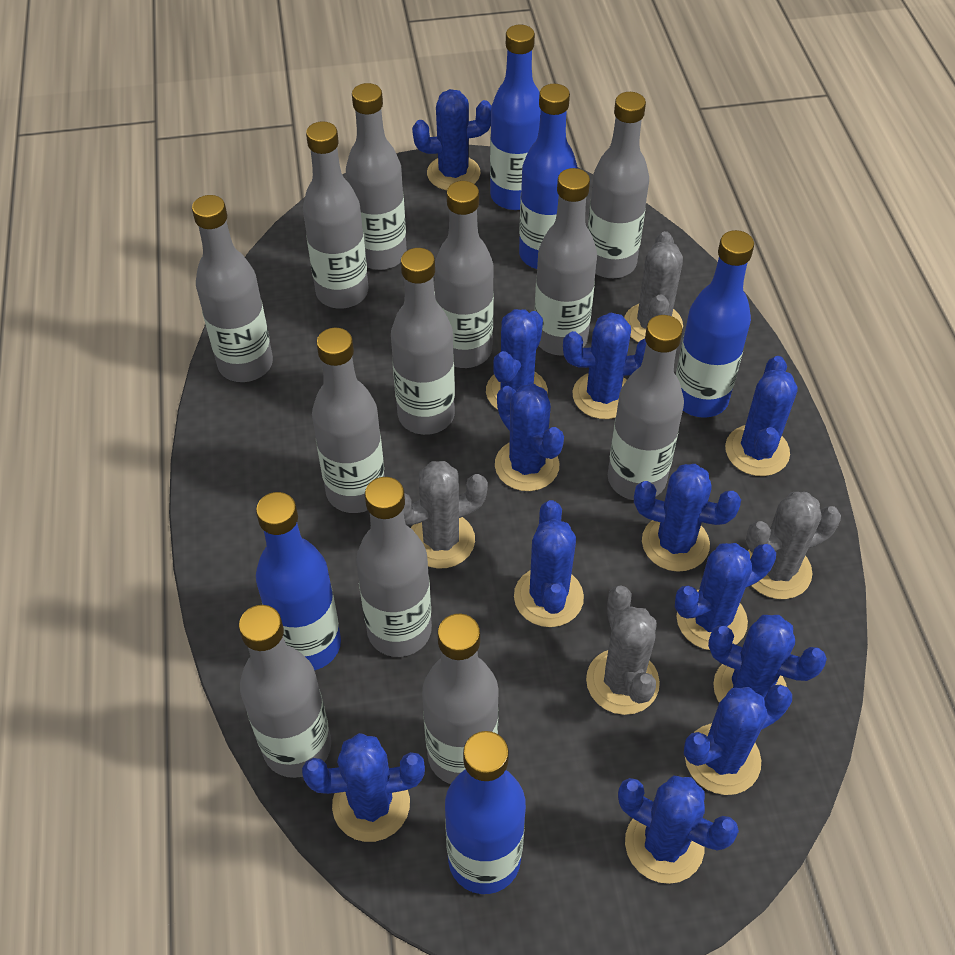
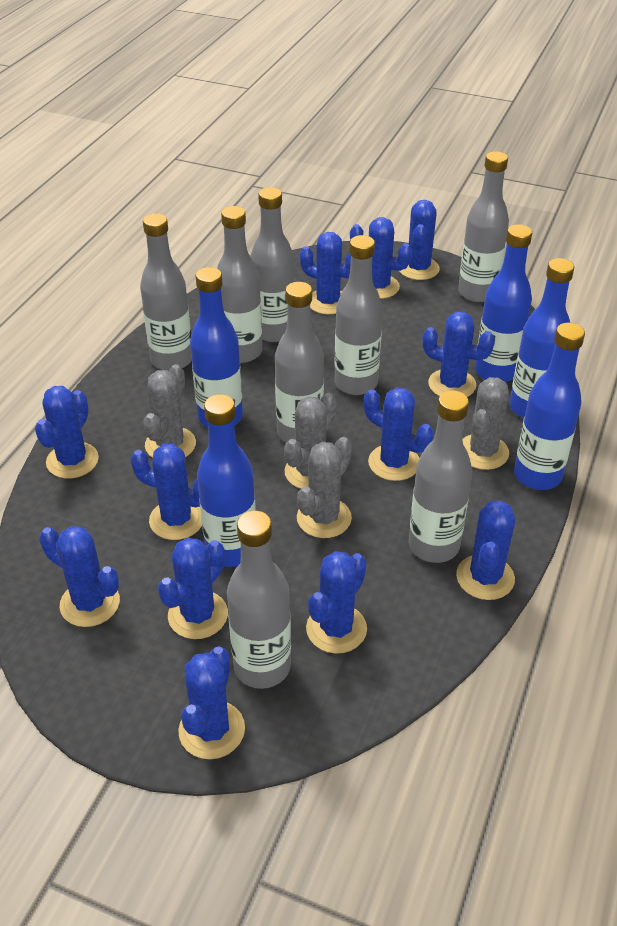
grey bottle: 12 -> 8

